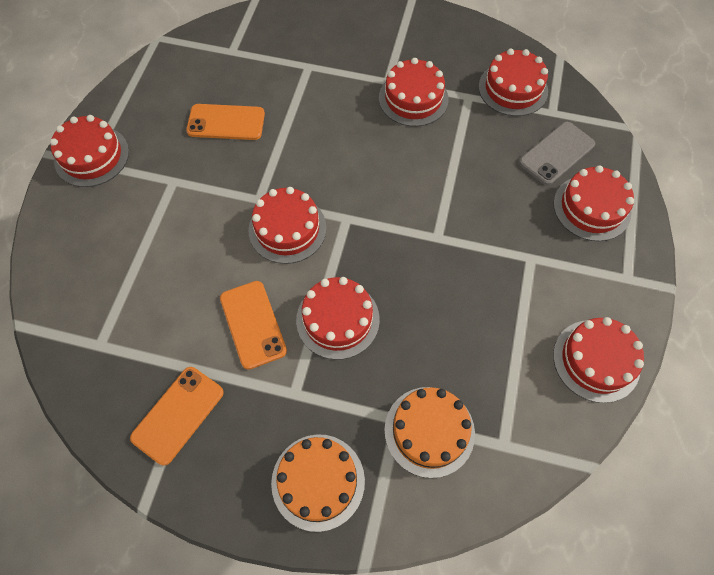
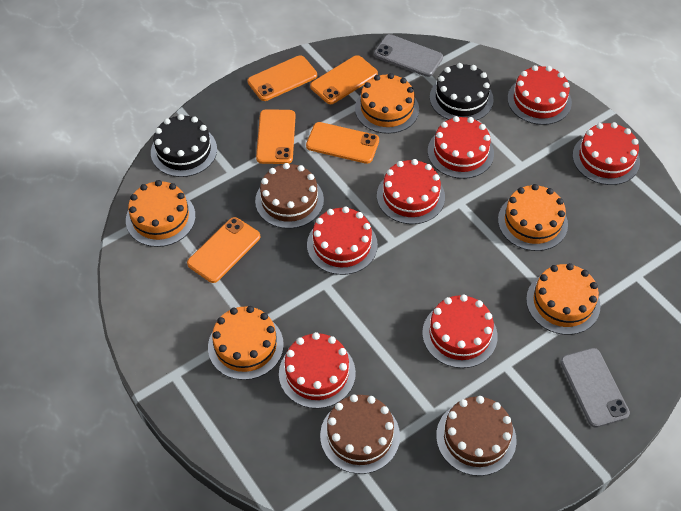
black cake: 0 -> 2
brown cake: 0 -> 3
grey phone: 1 -> 2
orange cake: 2 -> 5
orange phone: 3 -> 5

